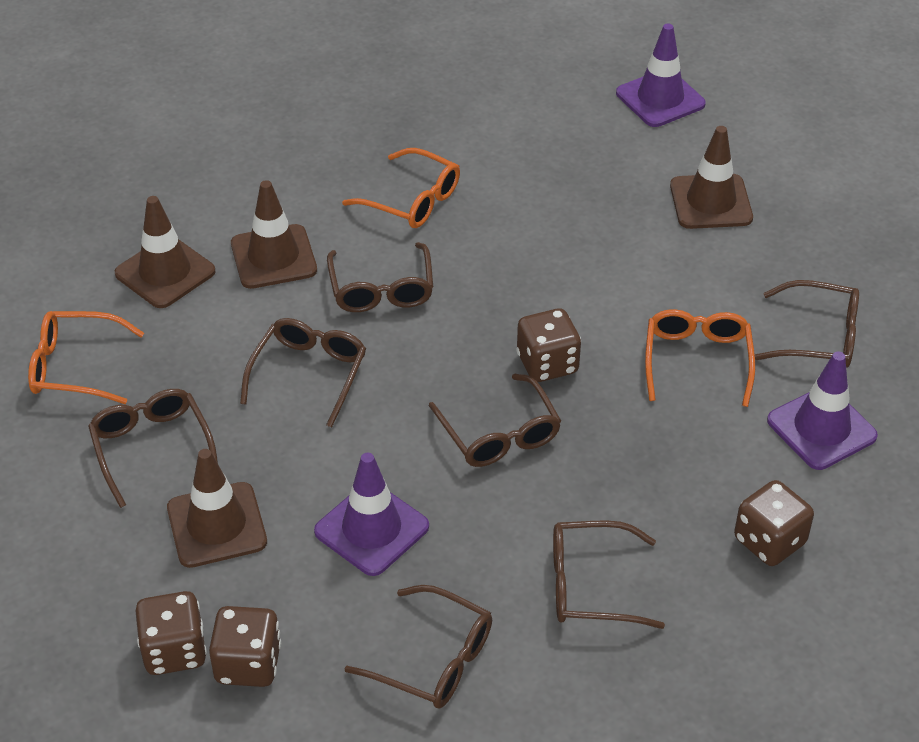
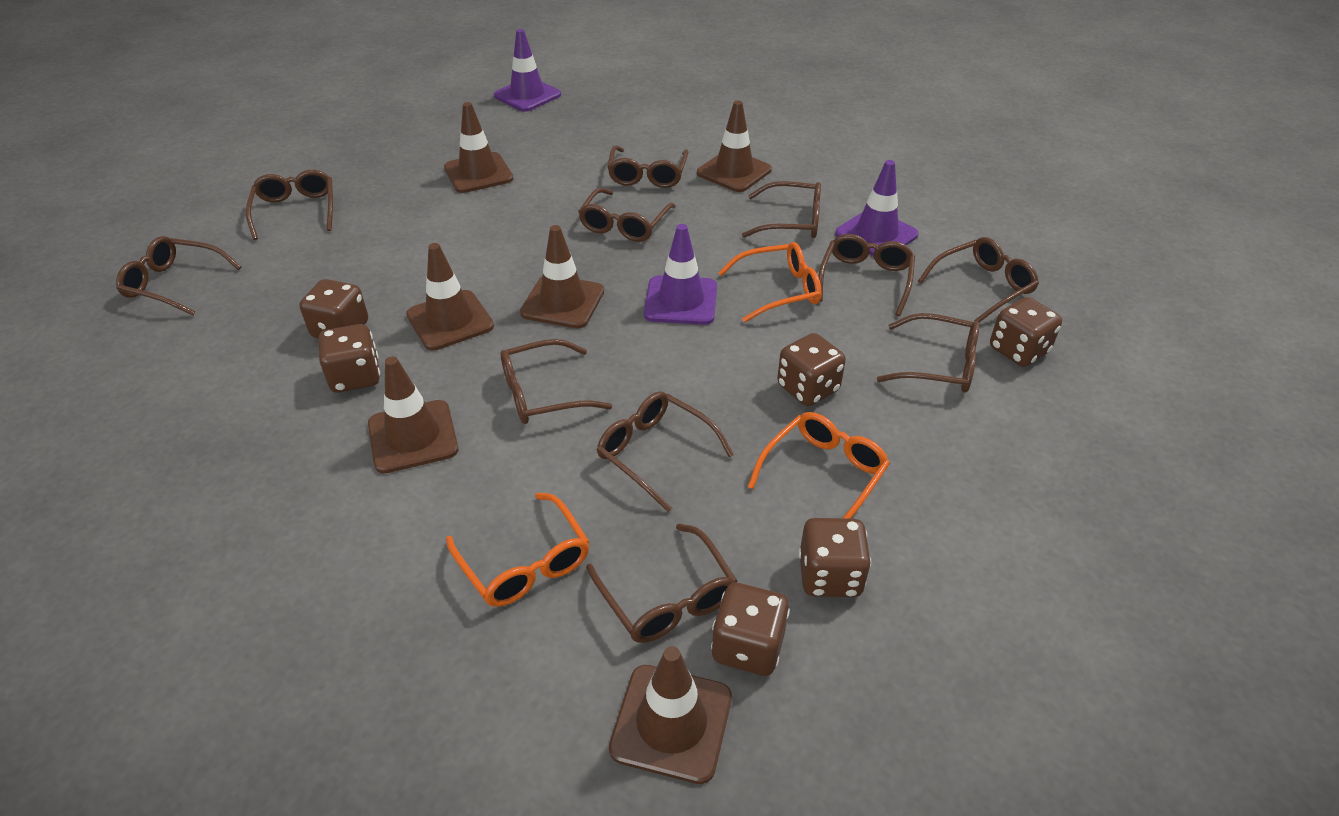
brown dice: 4 -> 6
brown glasses: 7 -> 11
brown traffic cone: 4 -> 6

